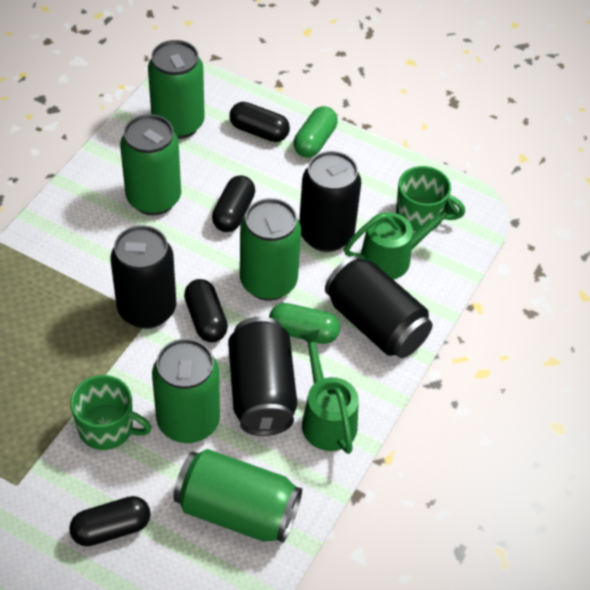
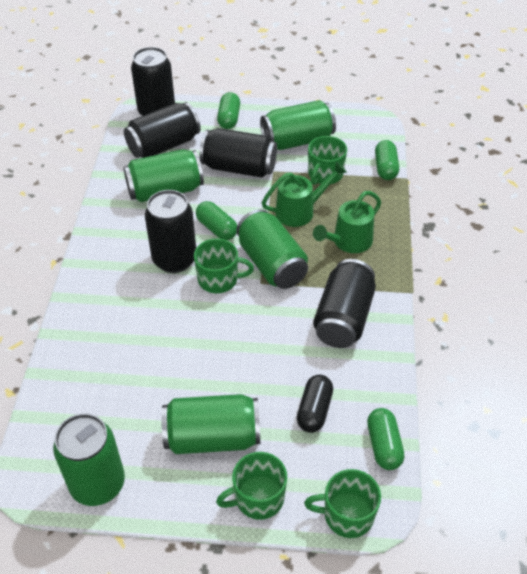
black can: 4 -> 5
black capsule: 4 -> 1
green capsule: 2 -> 4
green mug: 2 -> 4

